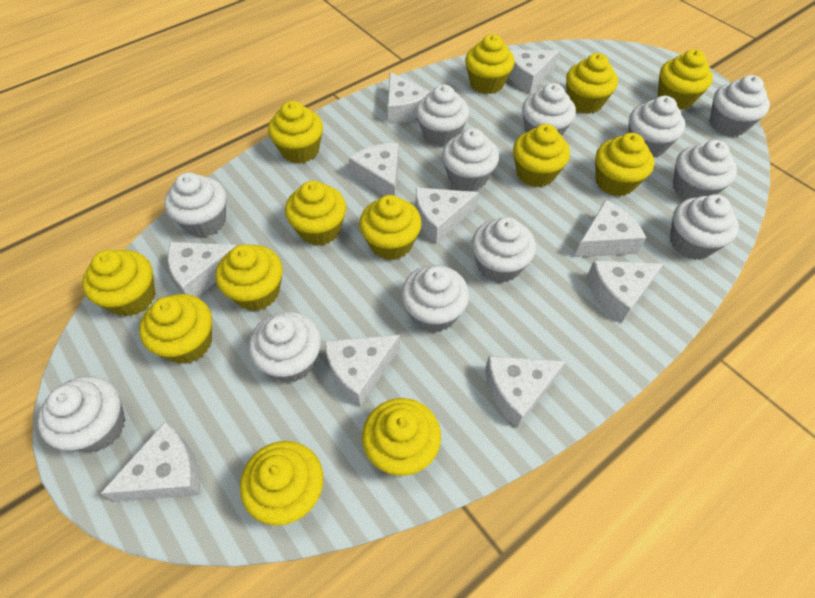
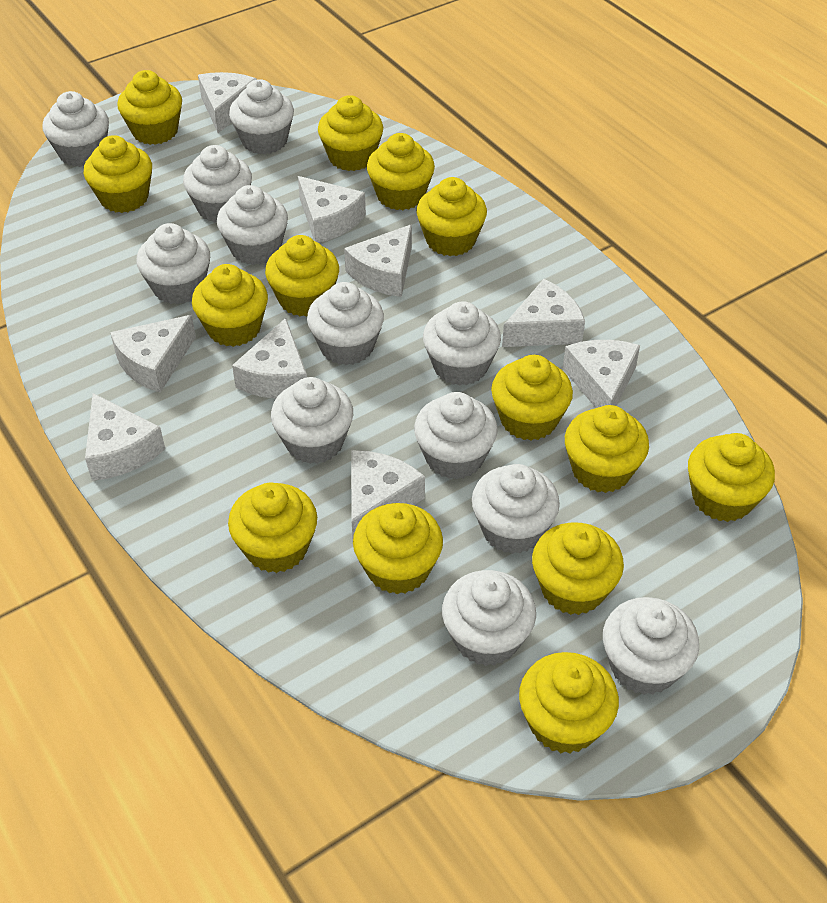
white cheese: 10 -> 9
yellow cupcake: 13 -> 14

